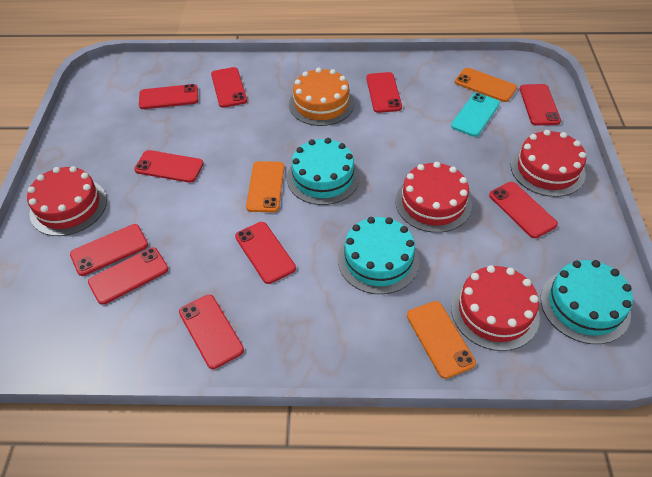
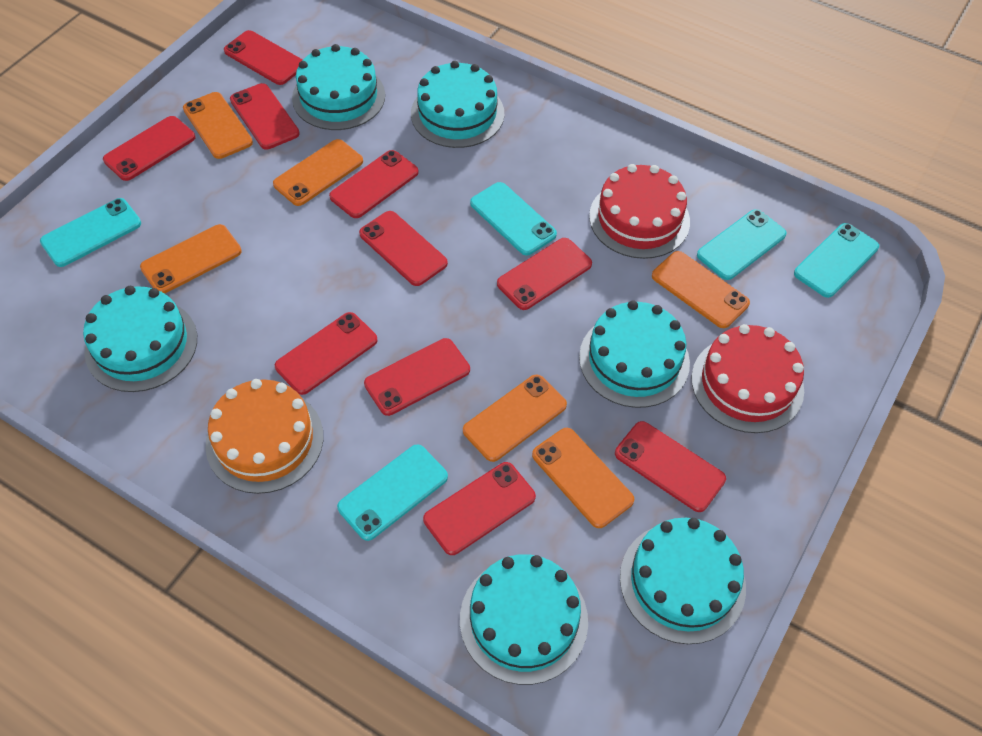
orange phone: 3 -> 6
red cake: 4 -> 2
turquoise cake: 3 -> 6
turquoise phone: 1 -> 5

